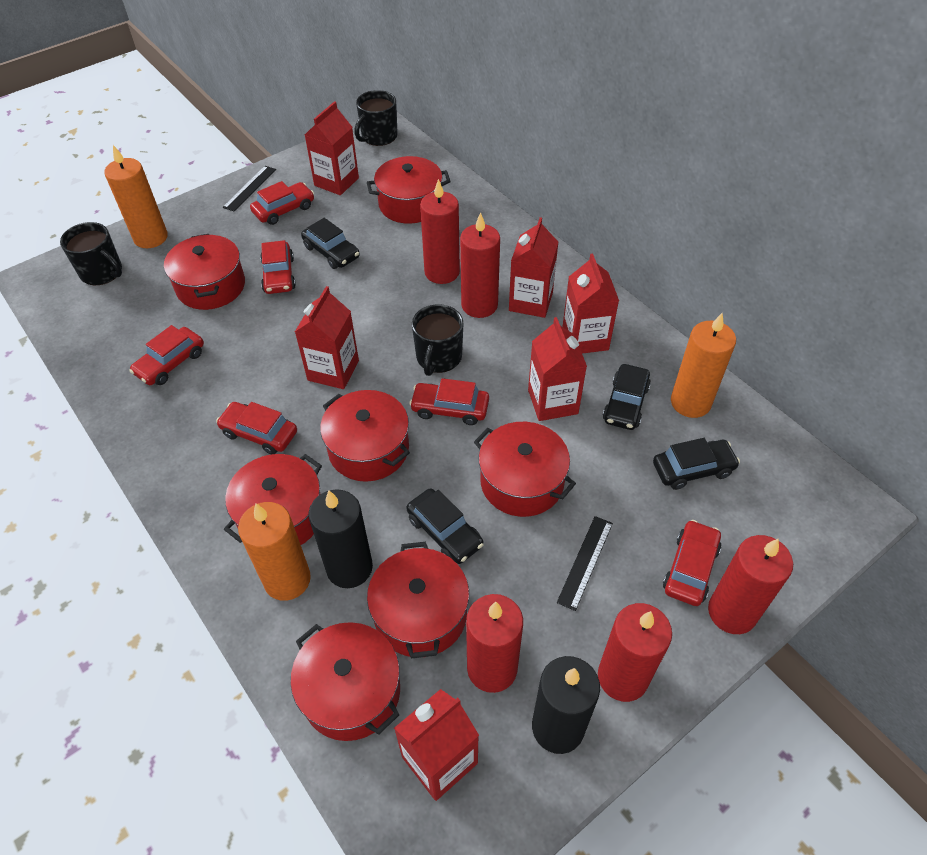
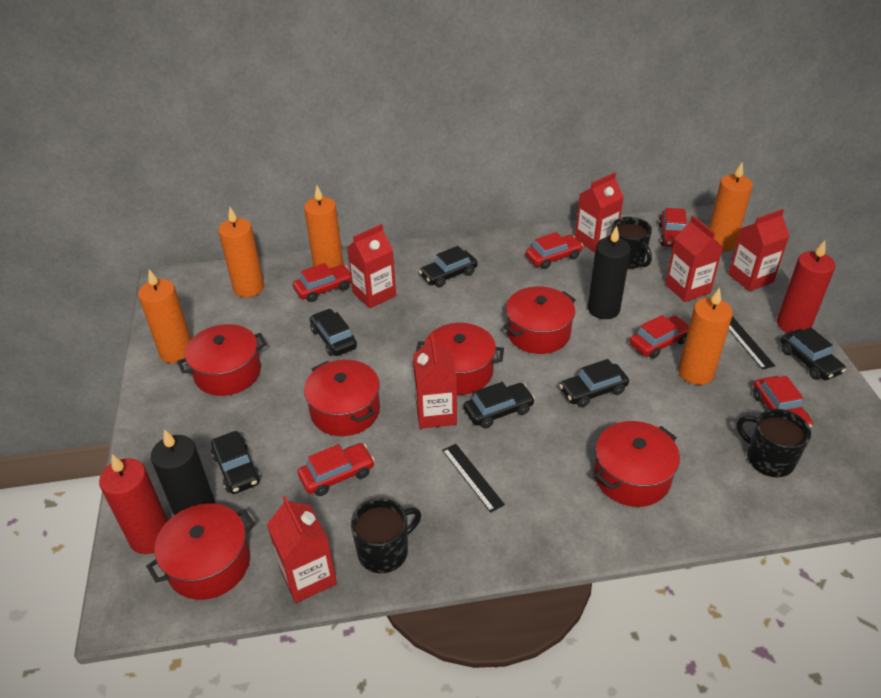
black car: 4 -> 6
orange candle: 3 -> 5
red candle: 5 -> 2
red pot: 7 -> 6

